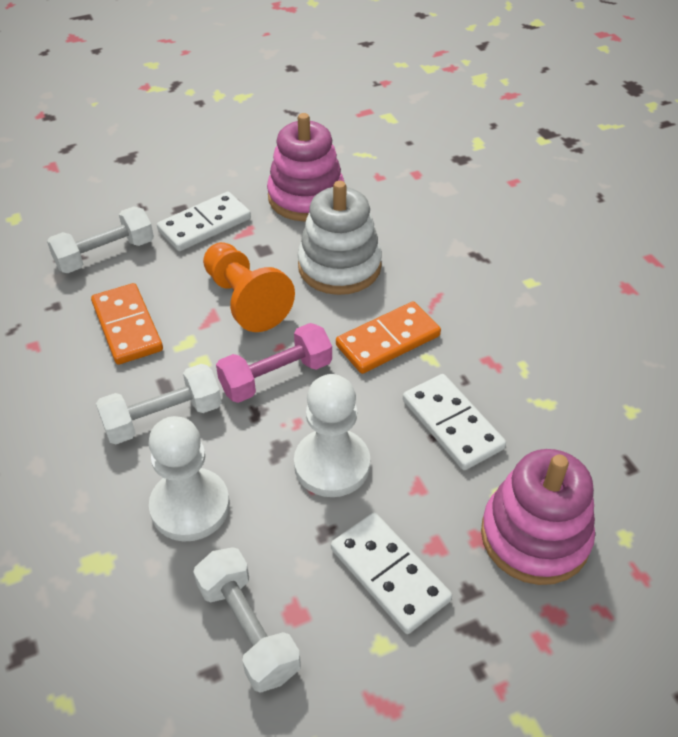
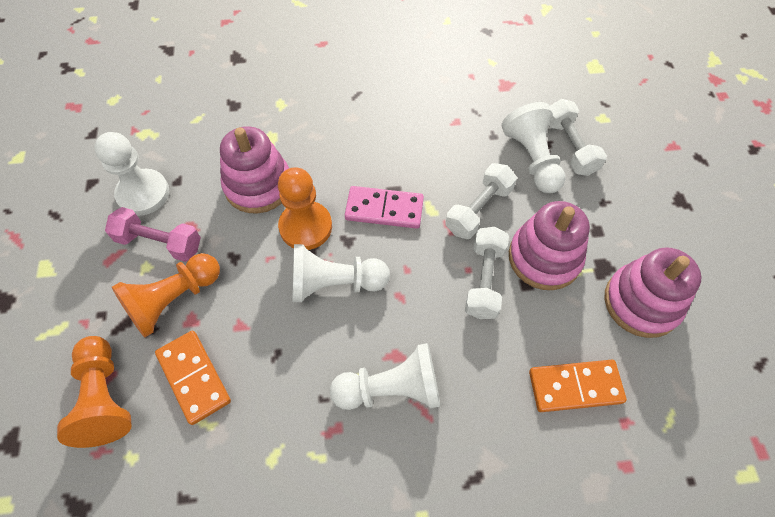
orange pawn: 1 -> 3
pink domino: 0 -> 1
pink stacking toy: 2 -> 3
white domino: 3 -> 0
white pawn: 2 -> 4
white stacking toy: 1 -> 0

